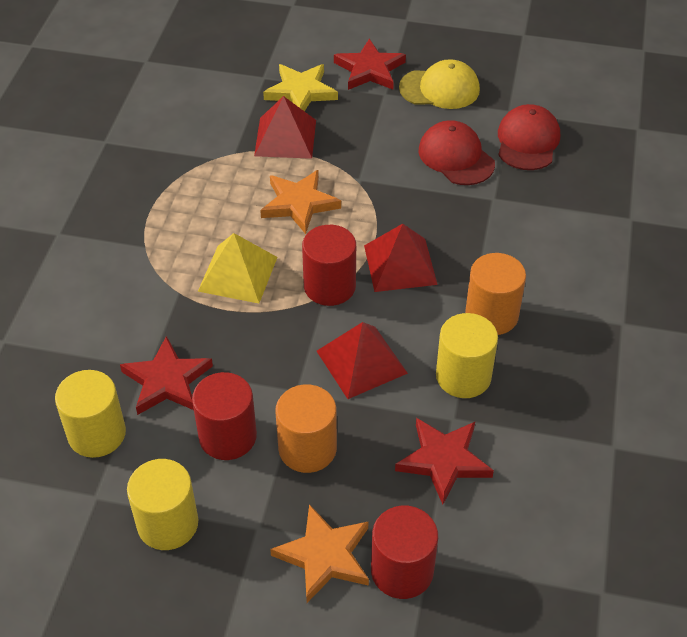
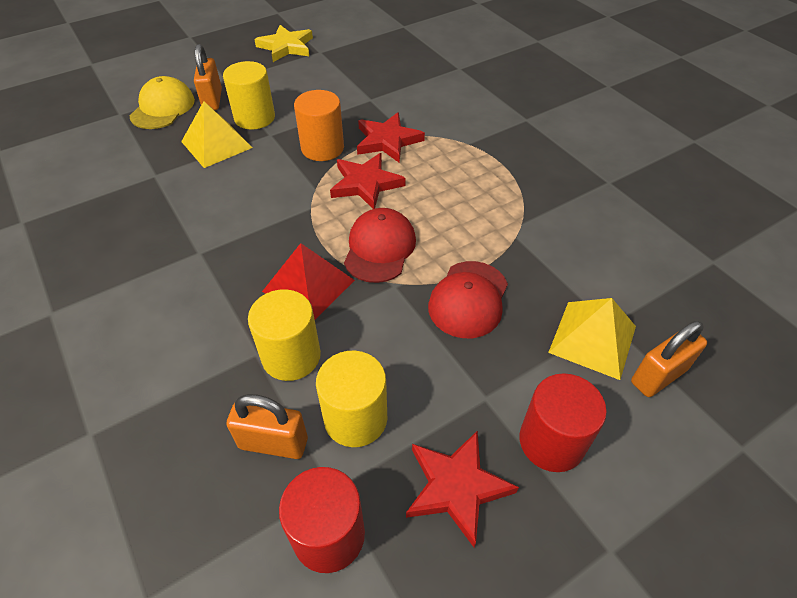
orange cylinder: 2 -> 1
orange padlock: 0 -> 3
orange star: 2 -> 0
red cylinder: 3 -> 2
red pyramid: 3 -> 1
yellow pyramid: 1 -> 2

